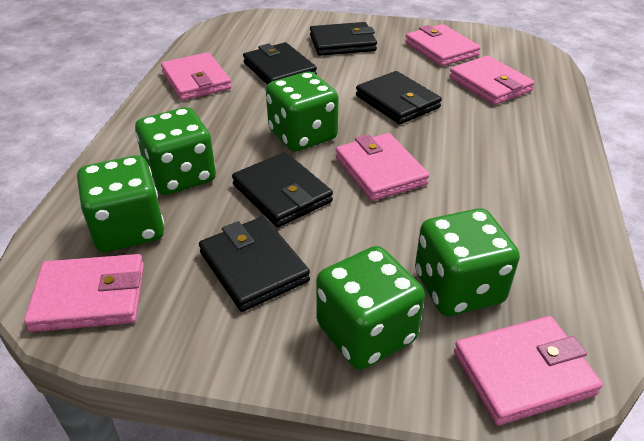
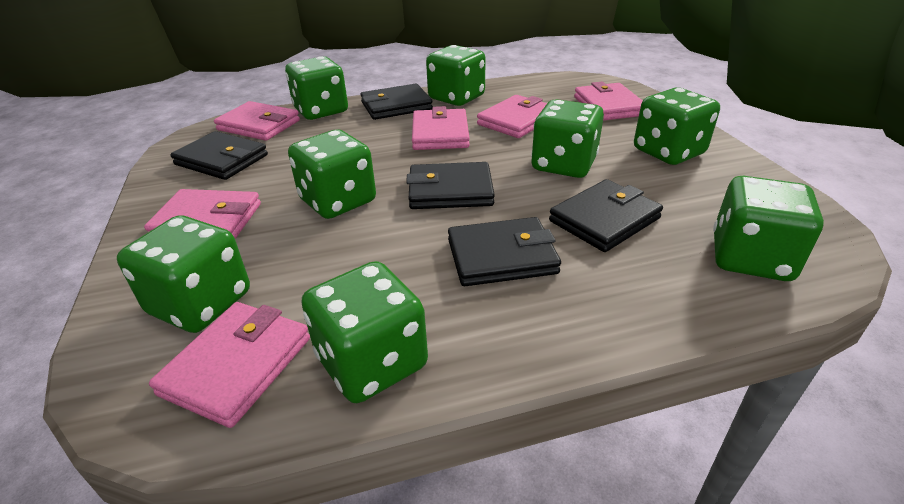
green dice: 5 -> 8

